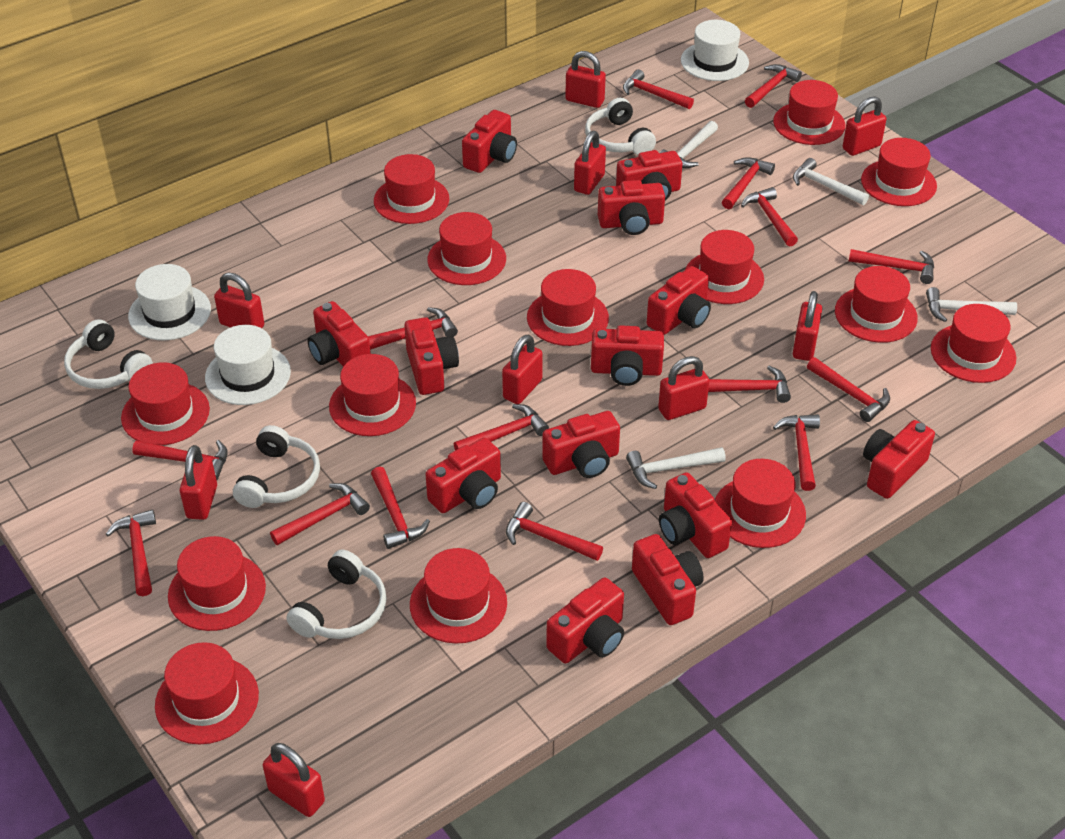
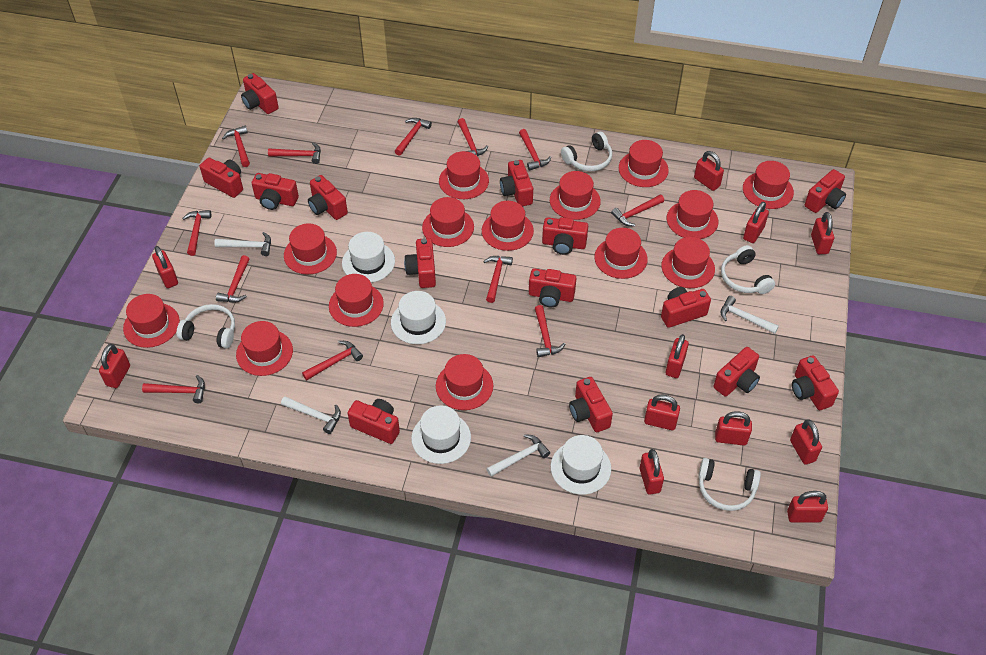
red camera: 13 -> 14
red hammer: 15 -> 12
red padlock: 9 -> 11
white hat: 3 -> 4

